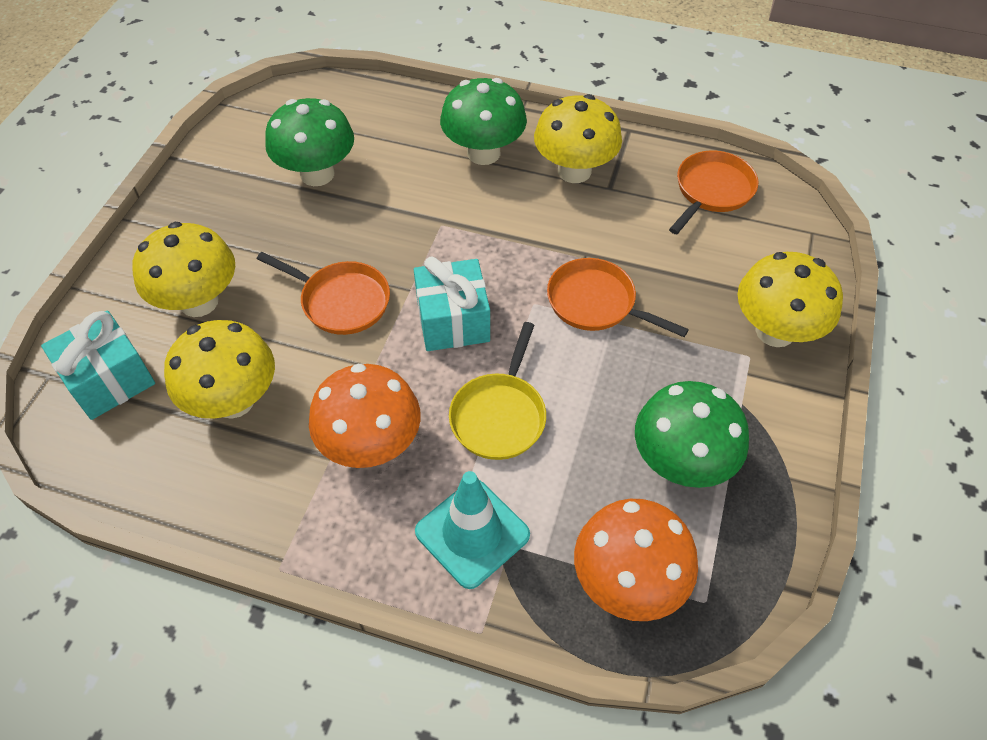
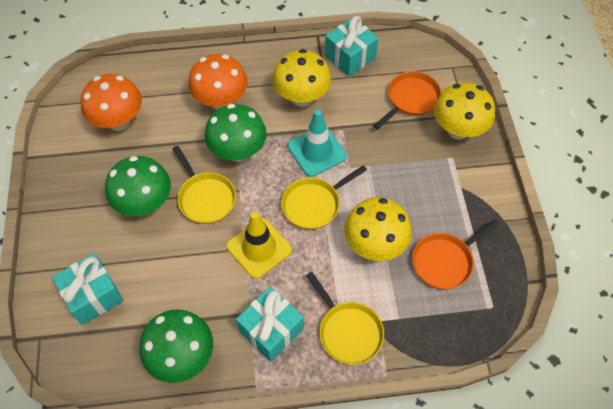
orange pan: 3 -> 2
turquoise gift: 2 -> 3
yellow mushroom: 4 -> 3
yellow pan: 1 -> 3
yellow traffic cone: 0 -> 1

